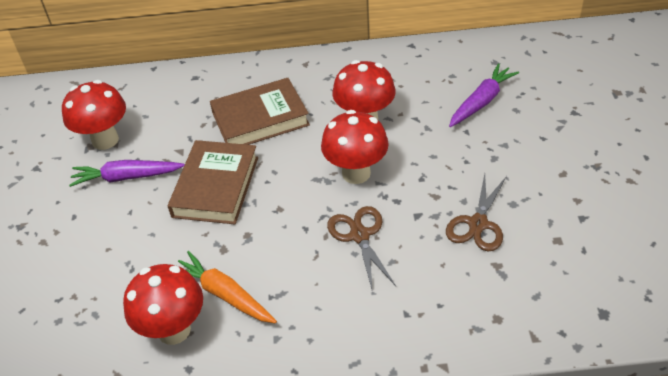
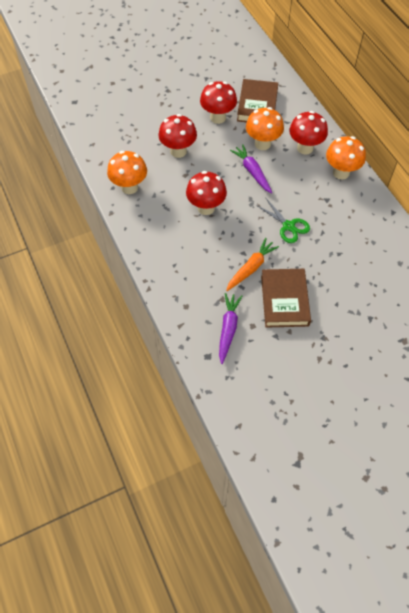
brown scissors: 2 -> 0
green scissors: 0 -> 1
orange mushroom: 0 -> 3

